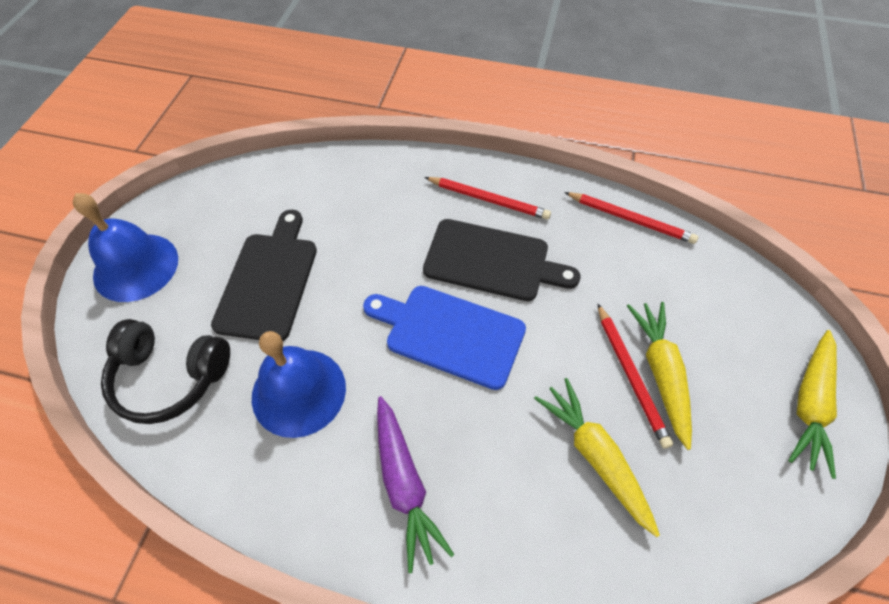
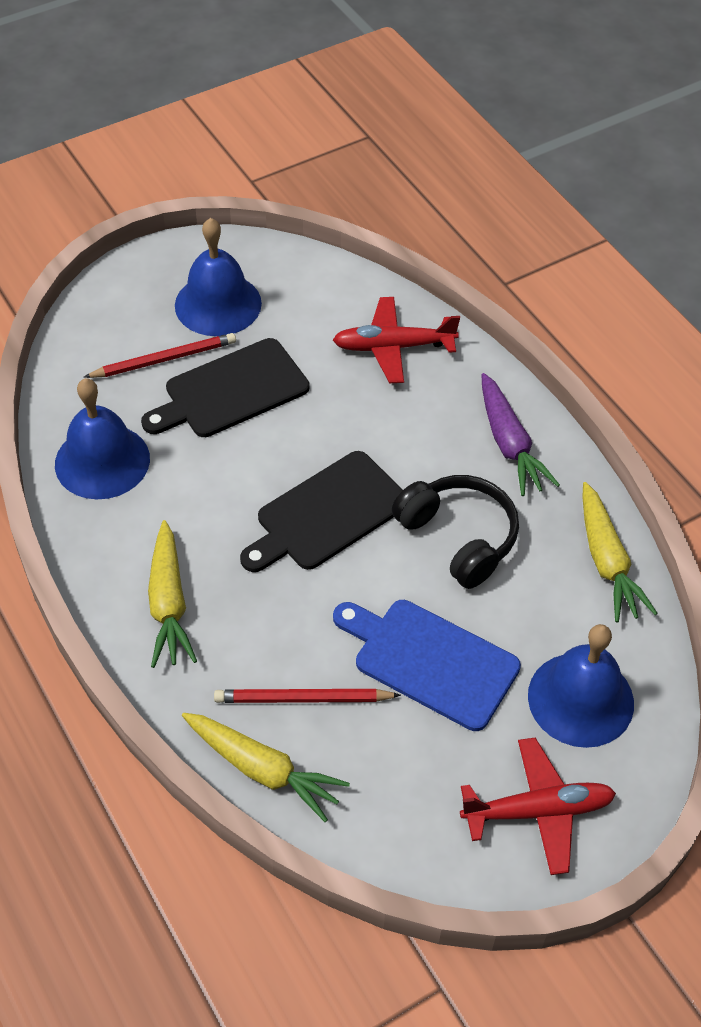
blue bell: 2 -> 3
red pencil: 3 -> 2
red plane: 0 -> 2

